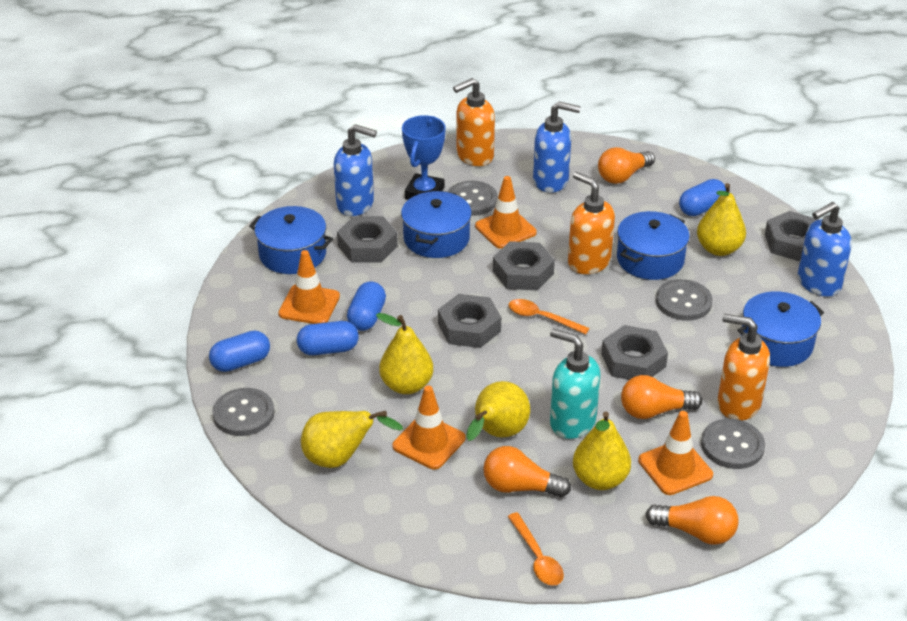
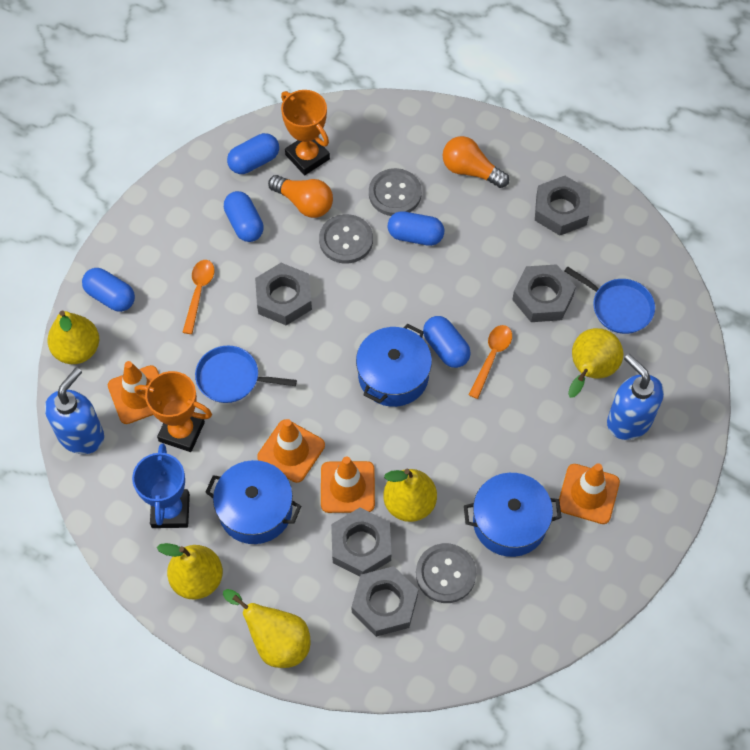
blue capsule: 4 -> 5
blue pan: 0 -> 2
blue pot: 4 -> 3
blue soap dispenser: 3 -> 2
grey button: 4 -> 3
orange light bulb: 4 -> 2
orange soap dispenser: 3 -> 0
orange trophy: 0 -> 2
turquoise soap dispenser: 1 -> 0

